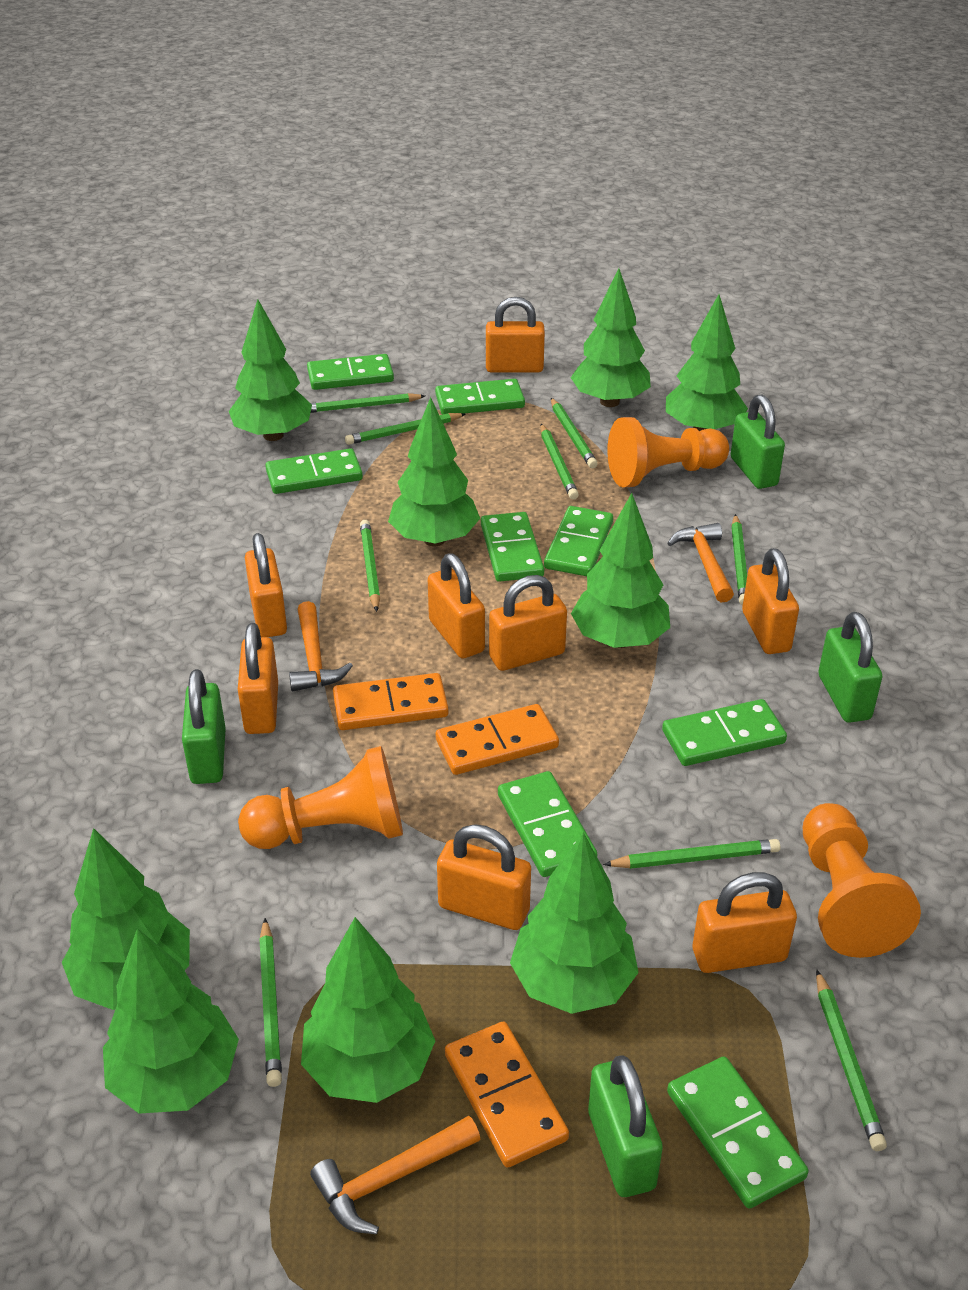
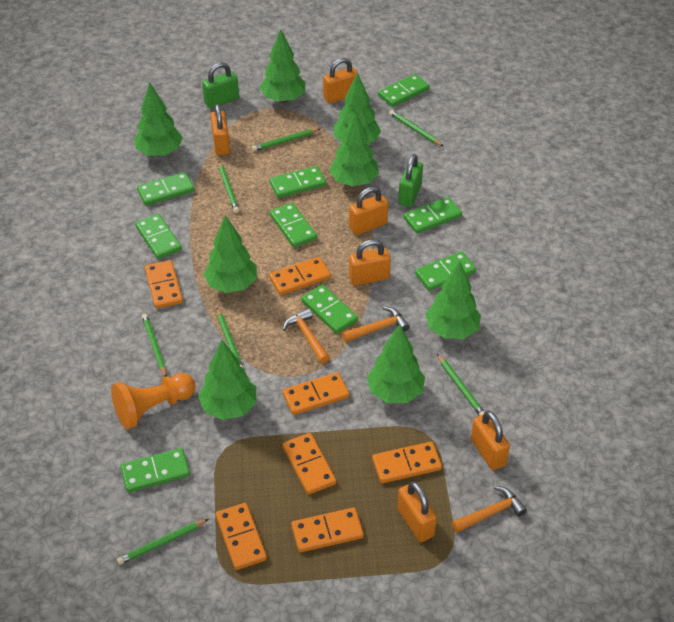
green domino: 8 -> 9
green padlock: 4 -> 2
green pencil: 9 -> 7
green tree: 9 -> 8
orange domino: 3 -> 7
orange padlock: 8 -> 6
orange pawn: 3 -> 1

